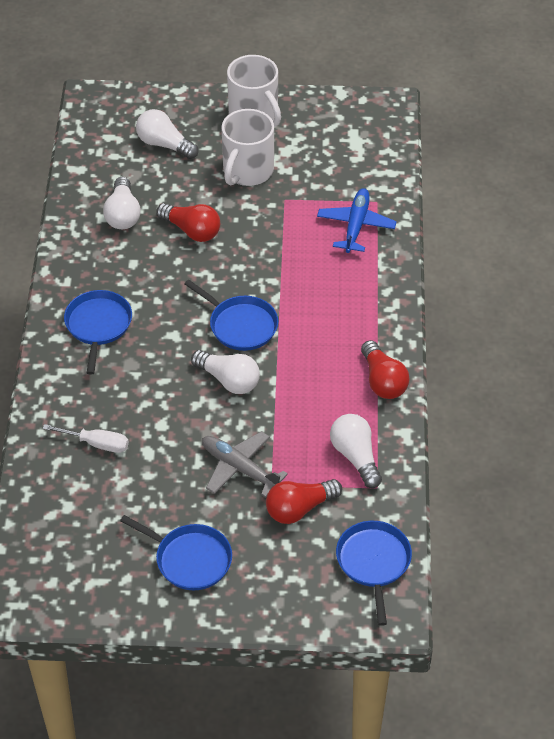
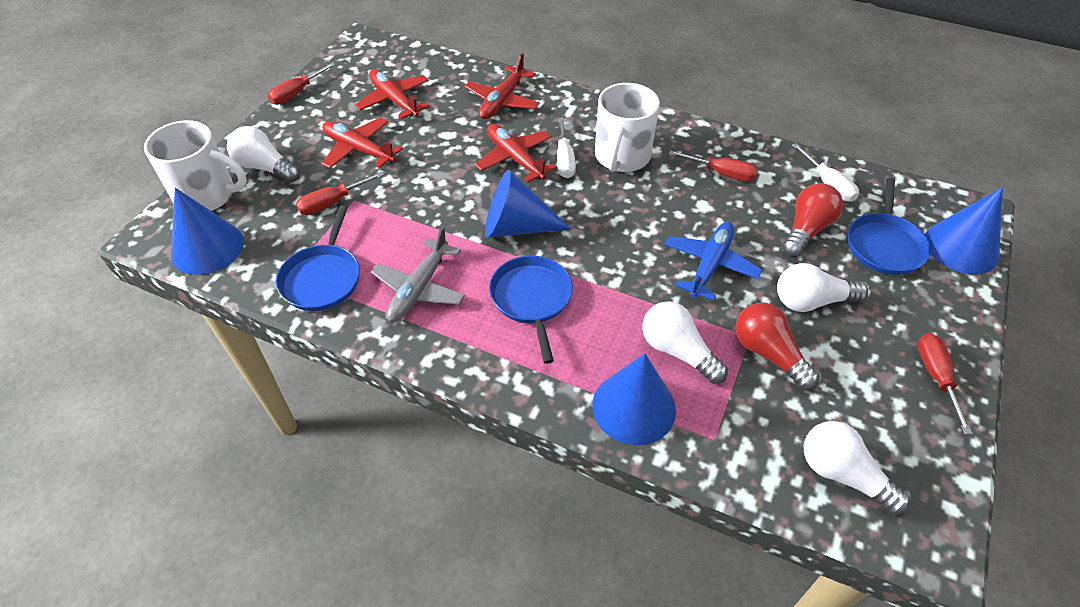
blue cone: 0 -> 4
blue pan: 4 -> 3
red light bulb: 3 -> 2
red plane: 0 -> 4
red screwdriver: 0 -> 4
white screwdriver: 1 -> 2

